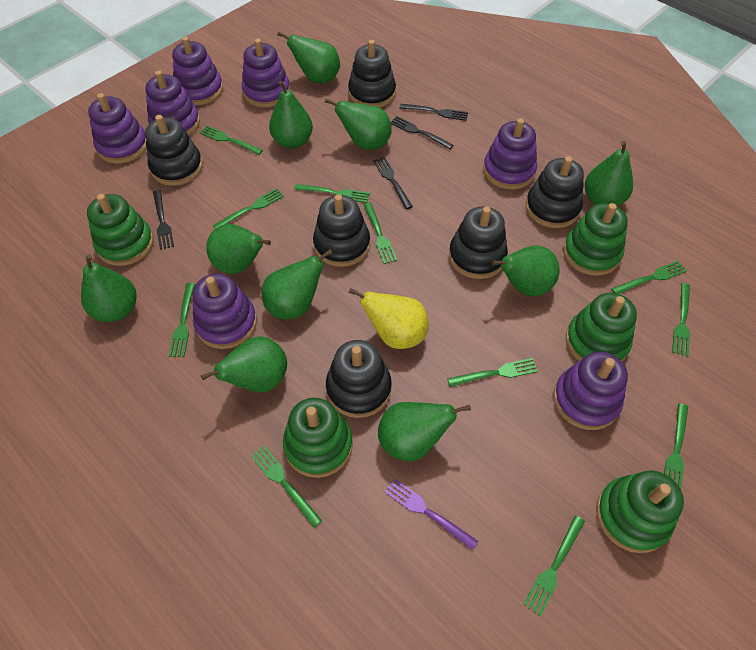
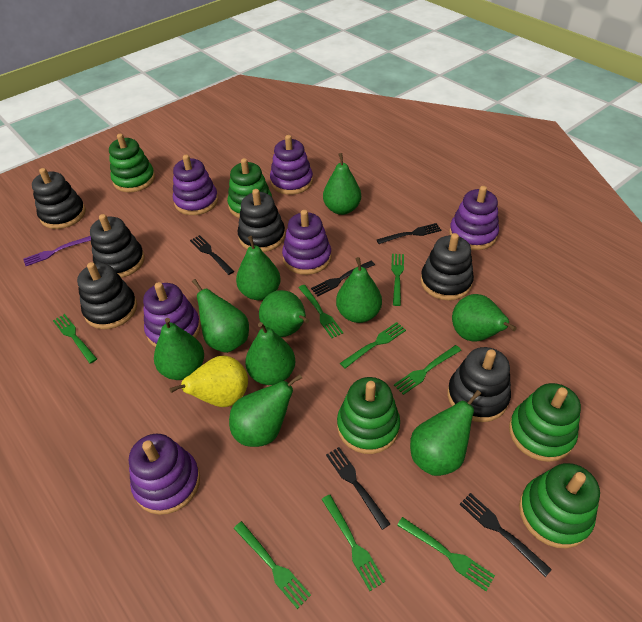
black fork: 4 -> 5
green fork: 11 -> 8
purple stacking toy: 7 -> 6

